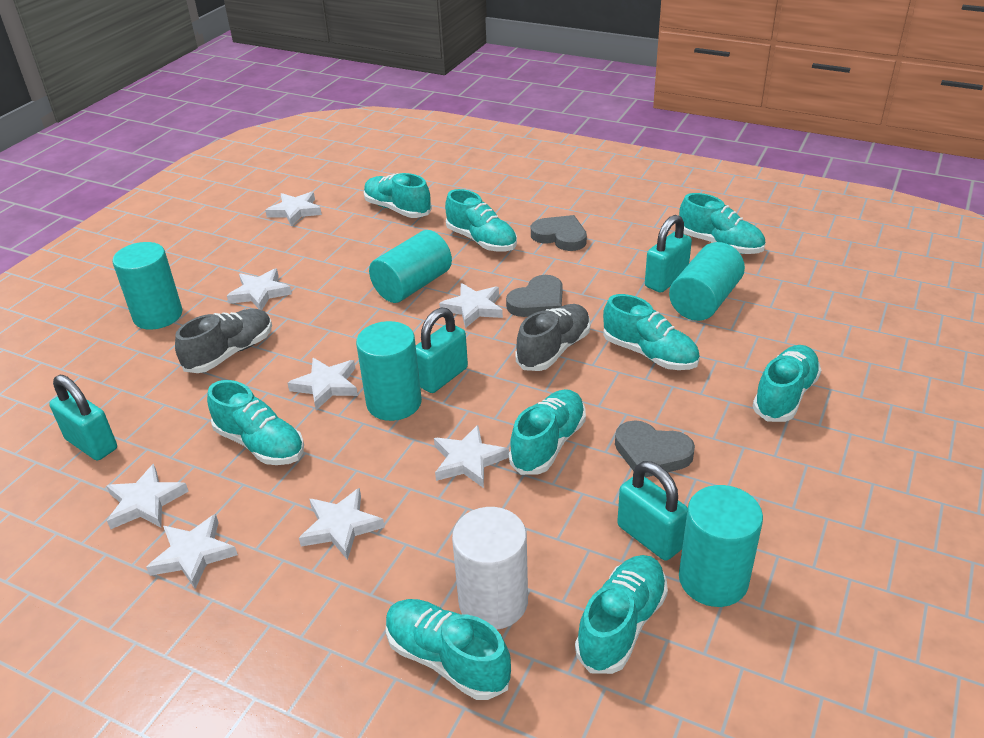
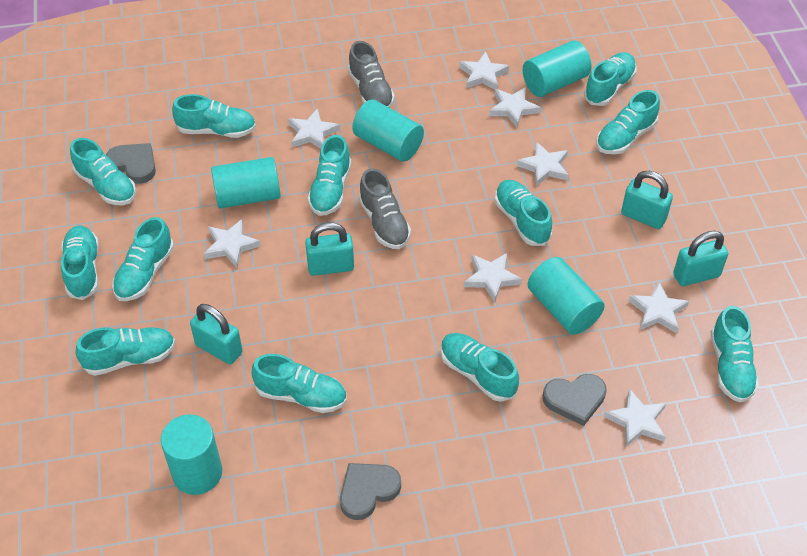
turquoise shoe: 9 -> 12
white cylinder: 1 -> 0

